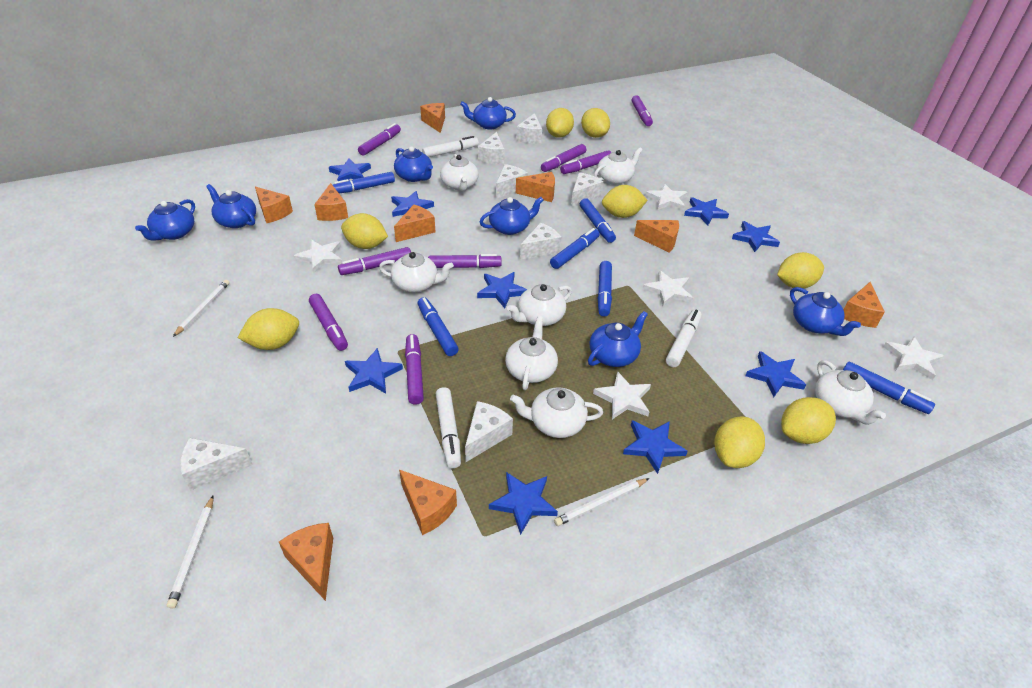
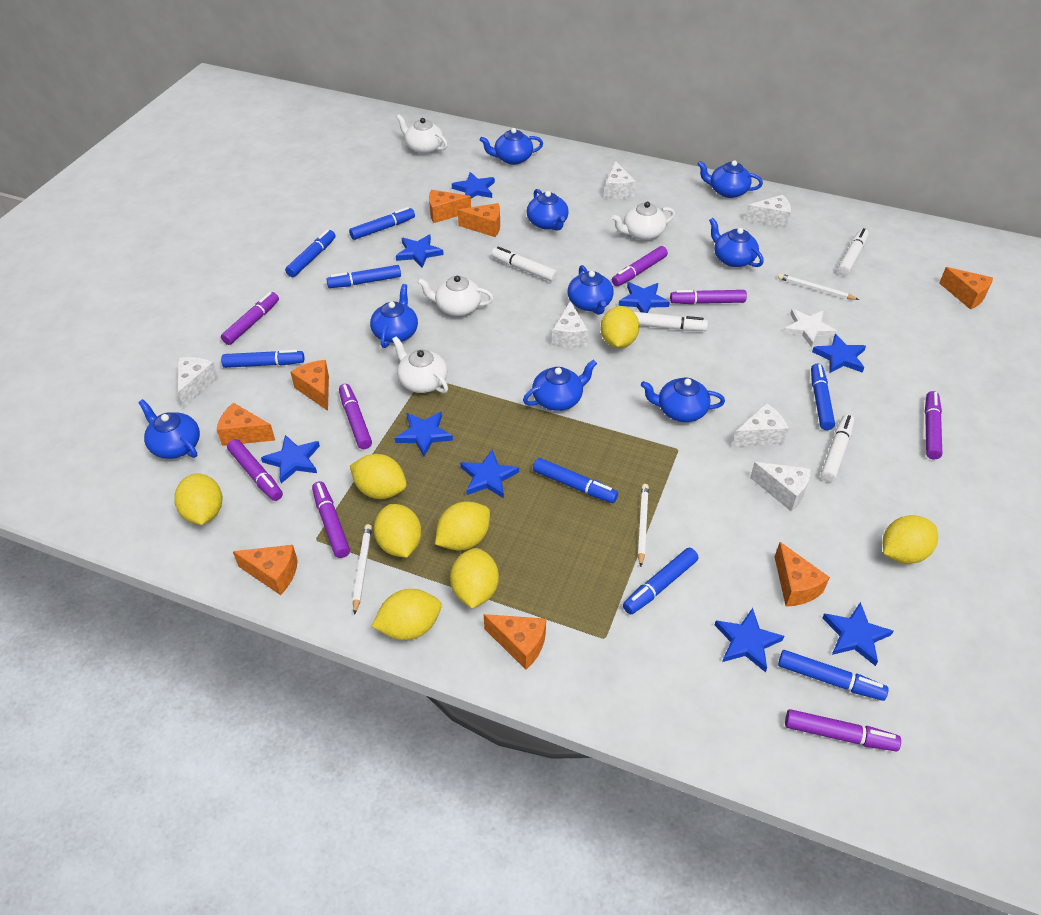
blue marker: 6 -> 8
blue teapot: 7 -> 9
orange cheese: 9 -> 8
white cheese: 7 -> 6
white marker: 3 -> 4
white star: 5 -> 1
white teapot: 7 -> 4

